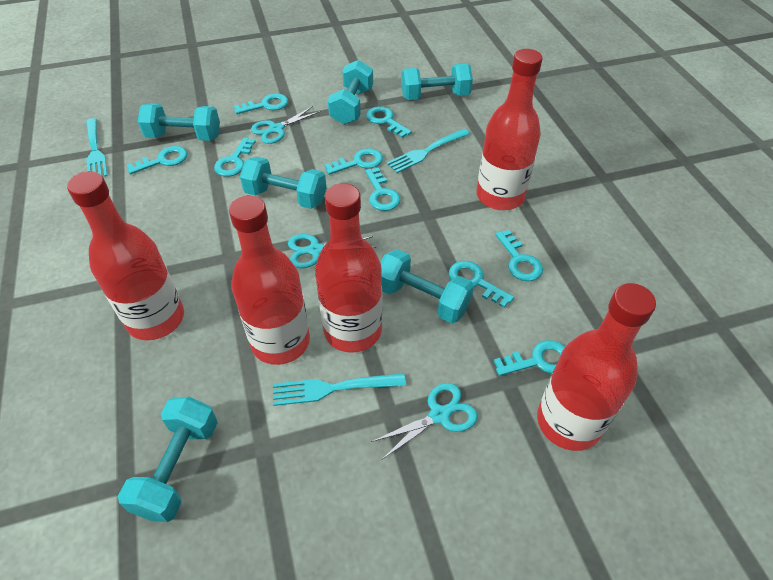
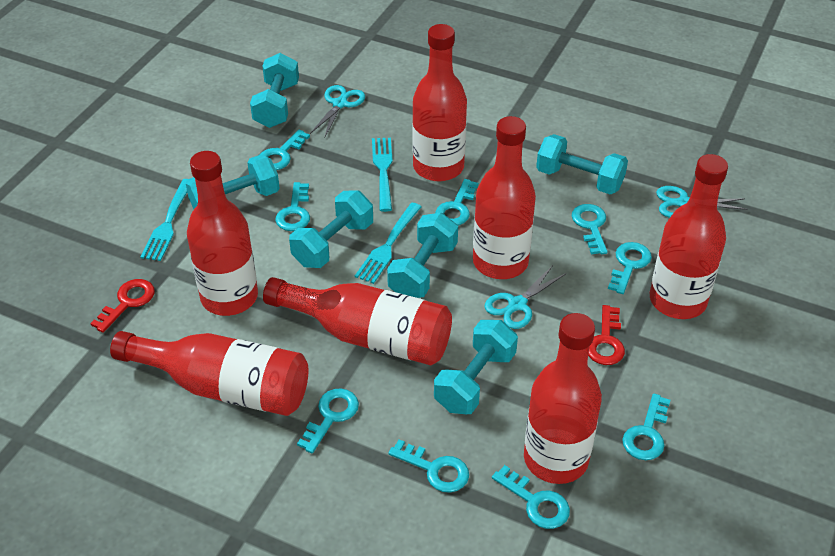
red bottle: 5 -> 7
red key: 0 -> 2

